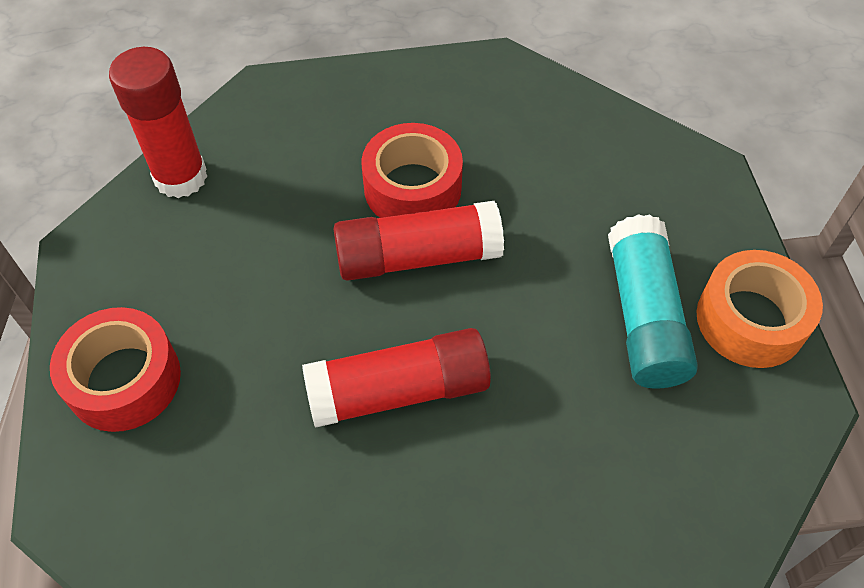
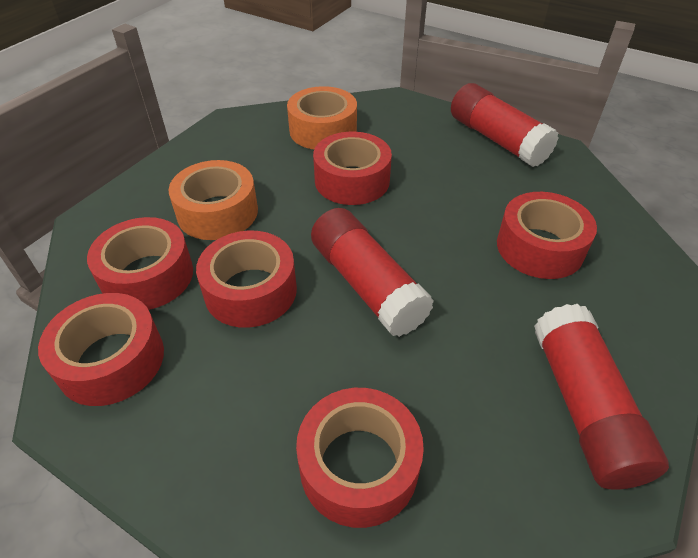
orange tape: 1 -> 2
red tape: 2 -> 6
turquoise glue stick: 1 -> 0

